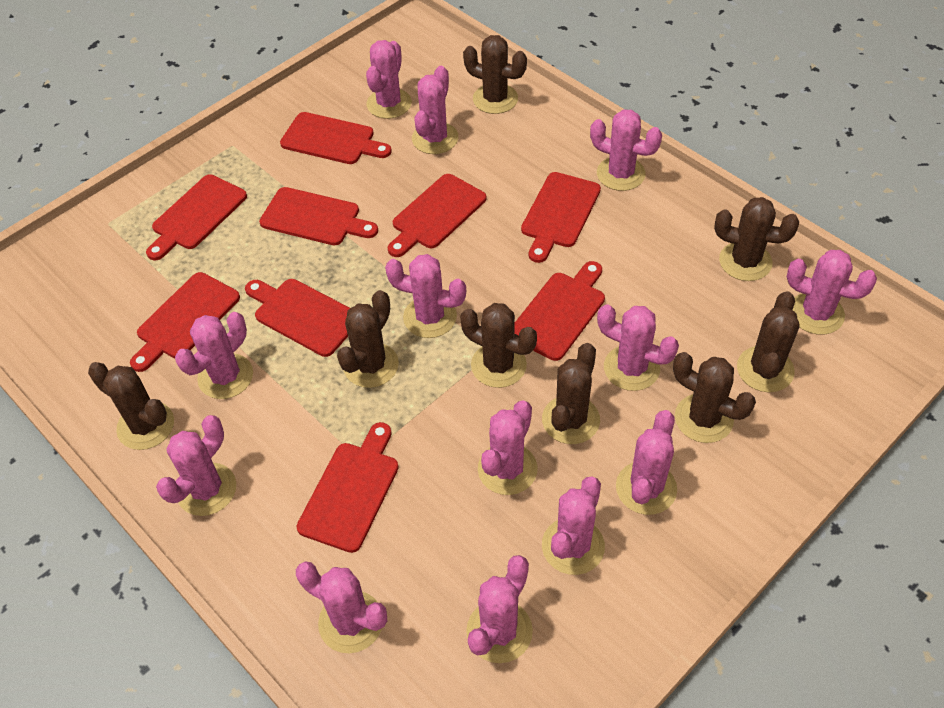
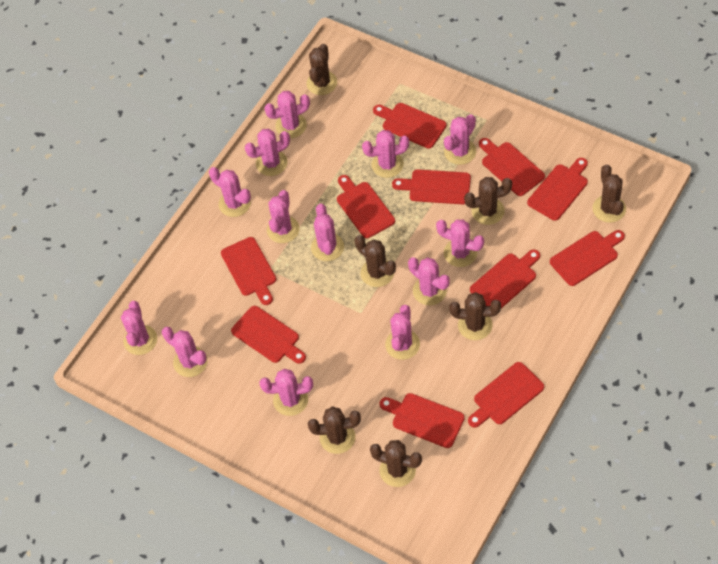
brown cactus: 8 -> 7
red cutting board: 9 -> 11

